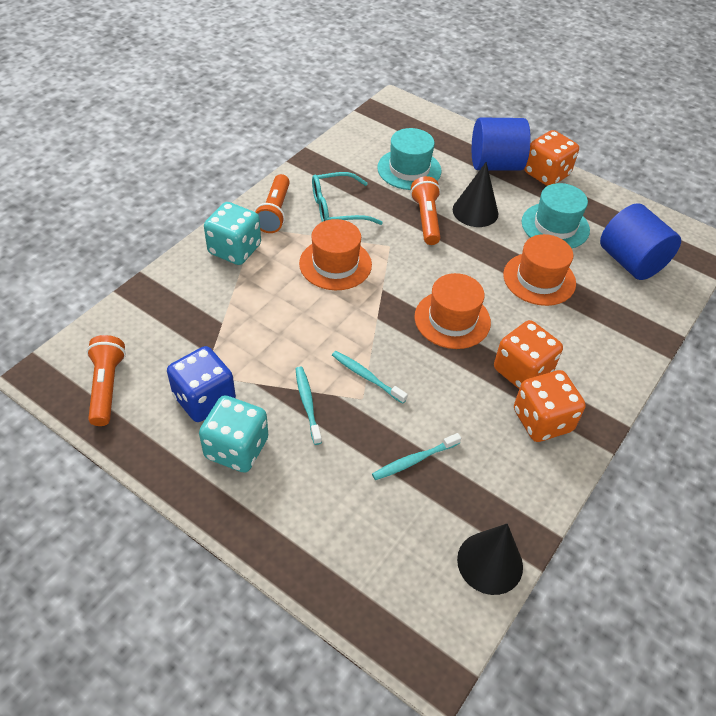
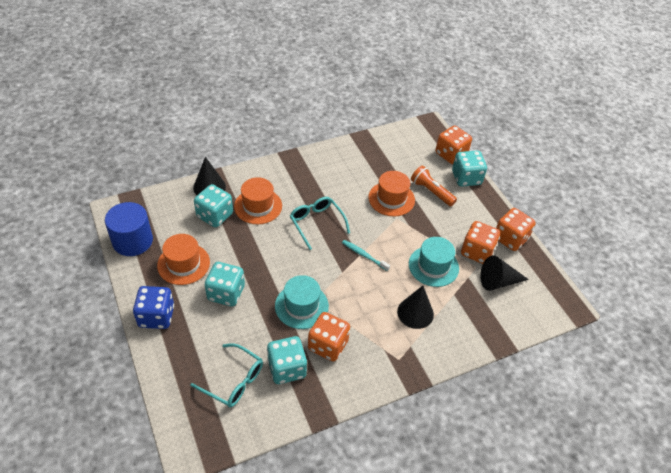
black cone: 2 -> 3
blue cylinder: 2 -> 1
orange dice: 3 -> 4
orange flashlight: 3 -> 1
turquoise dice: 2 -> 4
turquoise glasses: 1 -> 2
turquoise toothbrush: 3 -> 1

